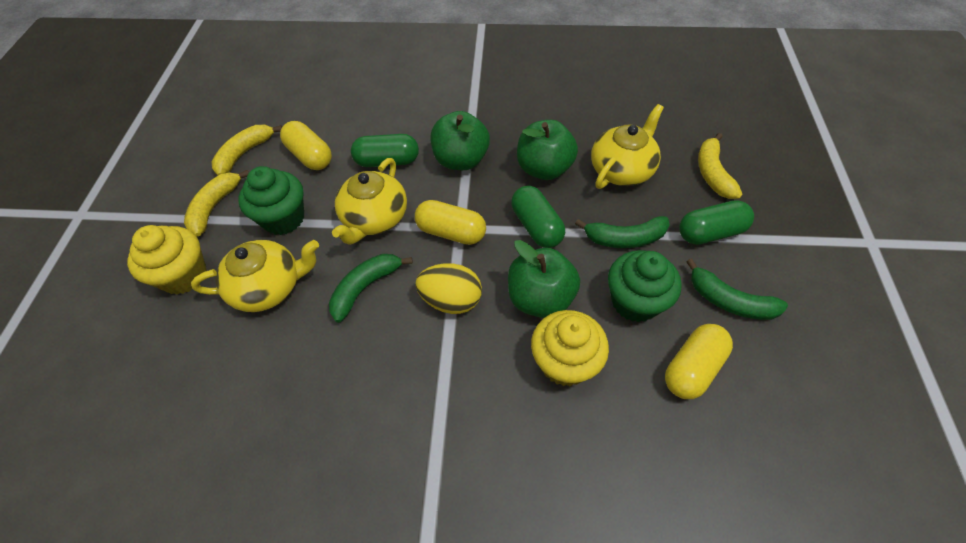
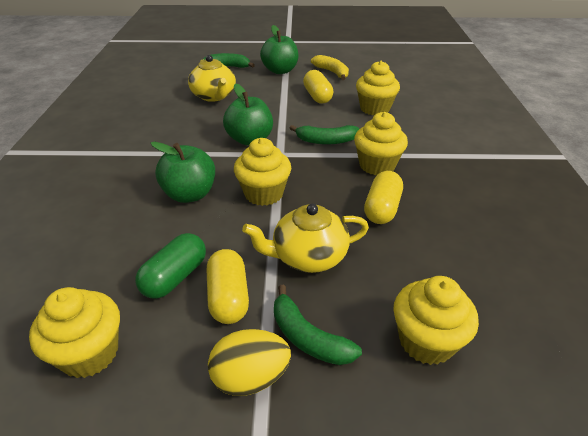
green capsule: 3 -> 1
green cupcake: 2 -> 0
yellow banana: 3 -> 1
yellow cupcake: 2 -> 5
yellow teapot: 3 -> 2

